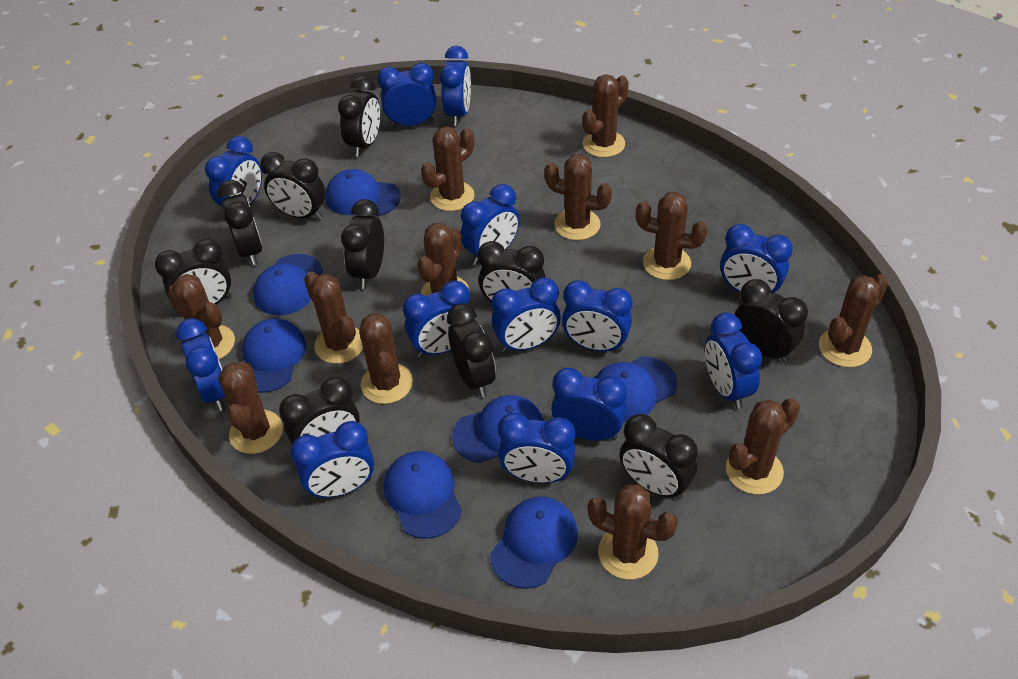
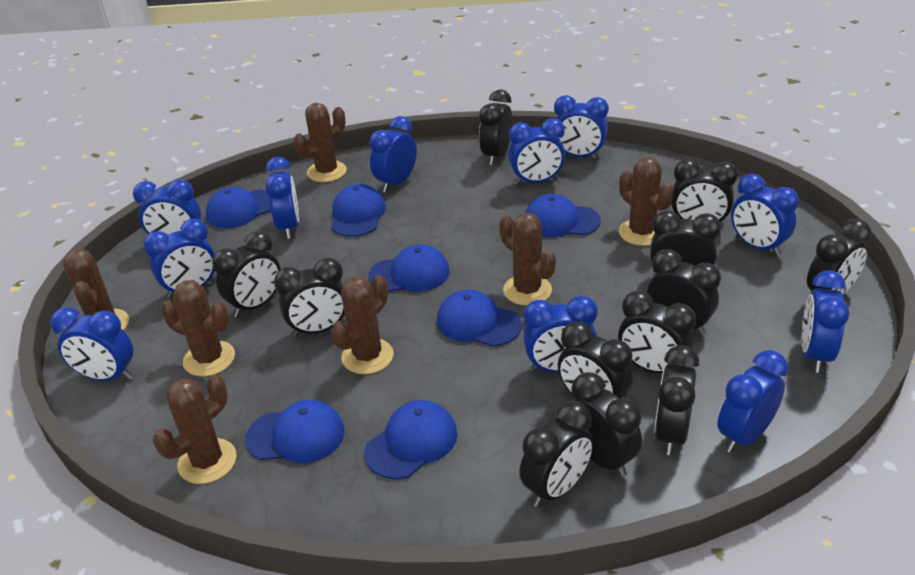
black clock: 10 -> 12
blue clock: 13 -> 11
brown cactus: 12 -> 7

